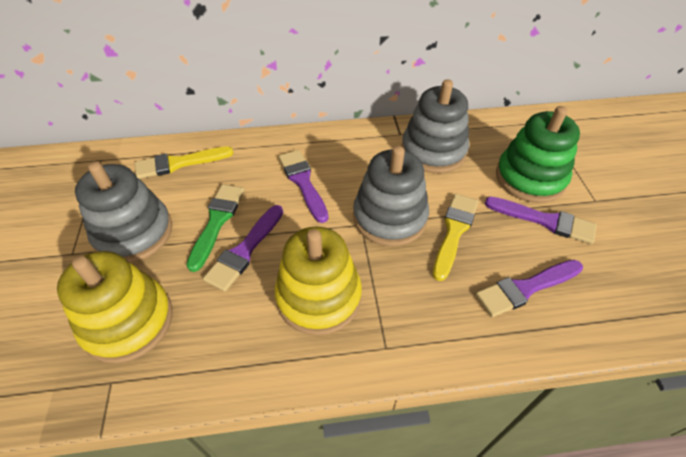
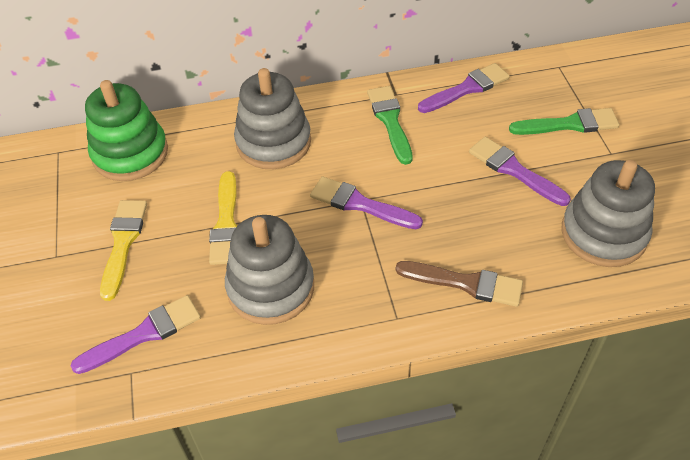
brown brush: 0 -> 1
green brush: 1 -> 2
yellow stacking toy: 2 -> 0

